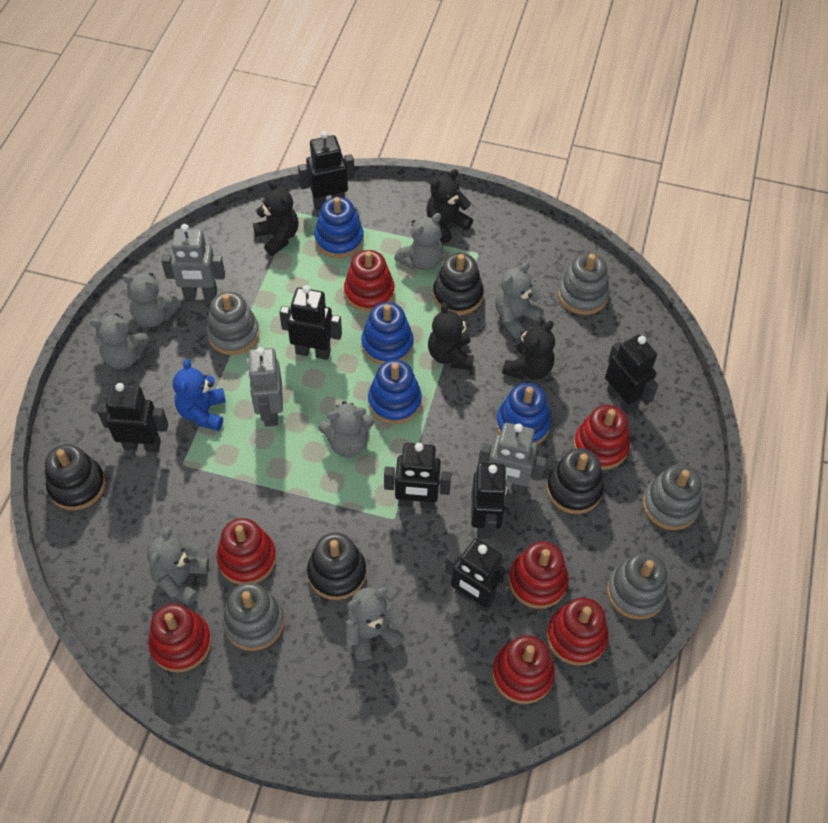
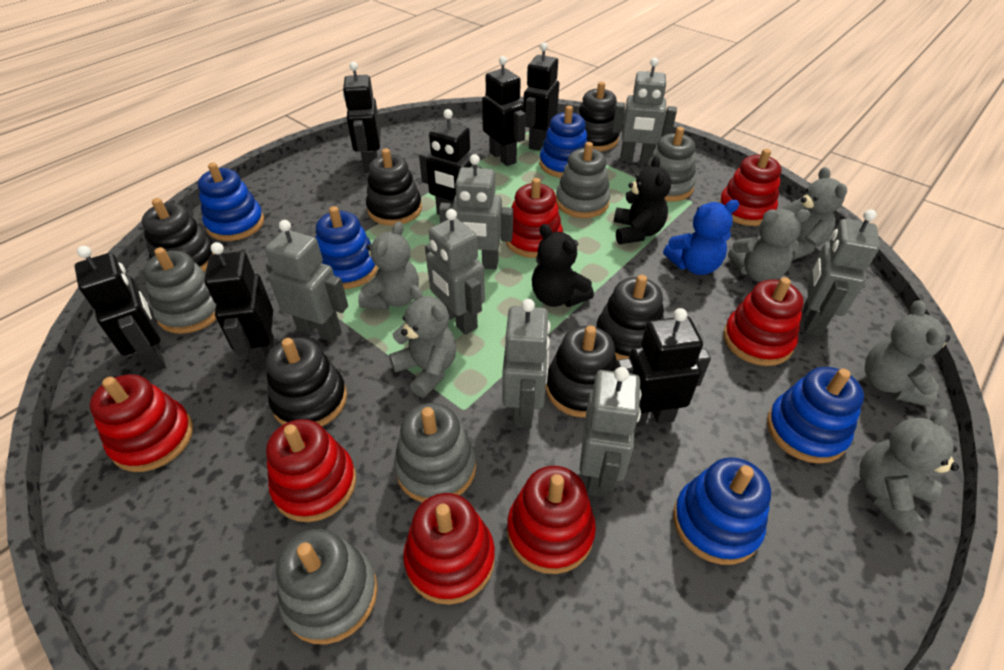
black stacking toy: 4 -> 6
black teddy bear: 4 -> 2
blue stacking toy: 4 -> 5
grey robot: 3 -> 7
grey teddy bear: 7 -> 6

